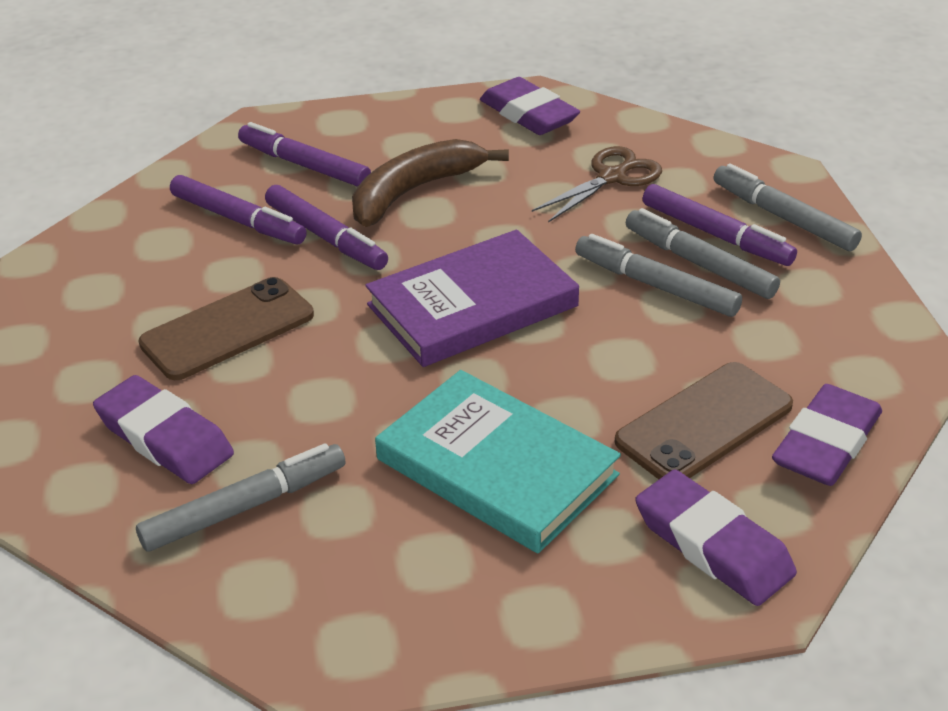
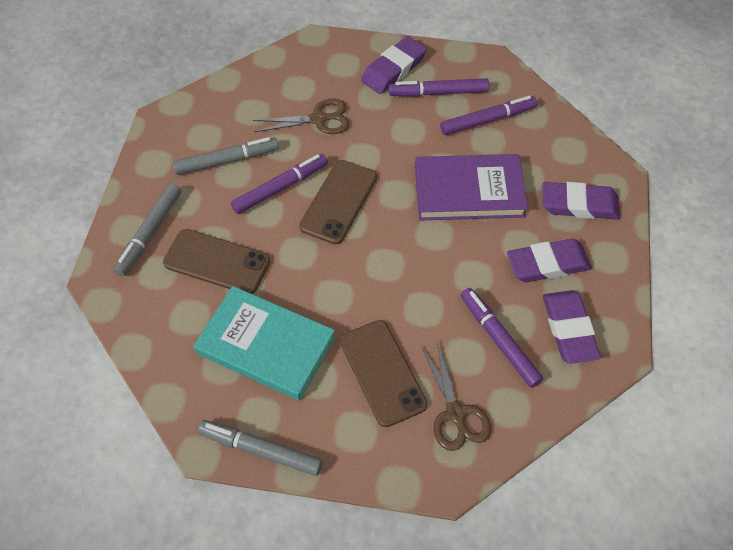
brown banana: 1 -> 0
brown phone: 2 -> 3
brown scissors: 1 -> 2
grey marker: 4 -> 3

